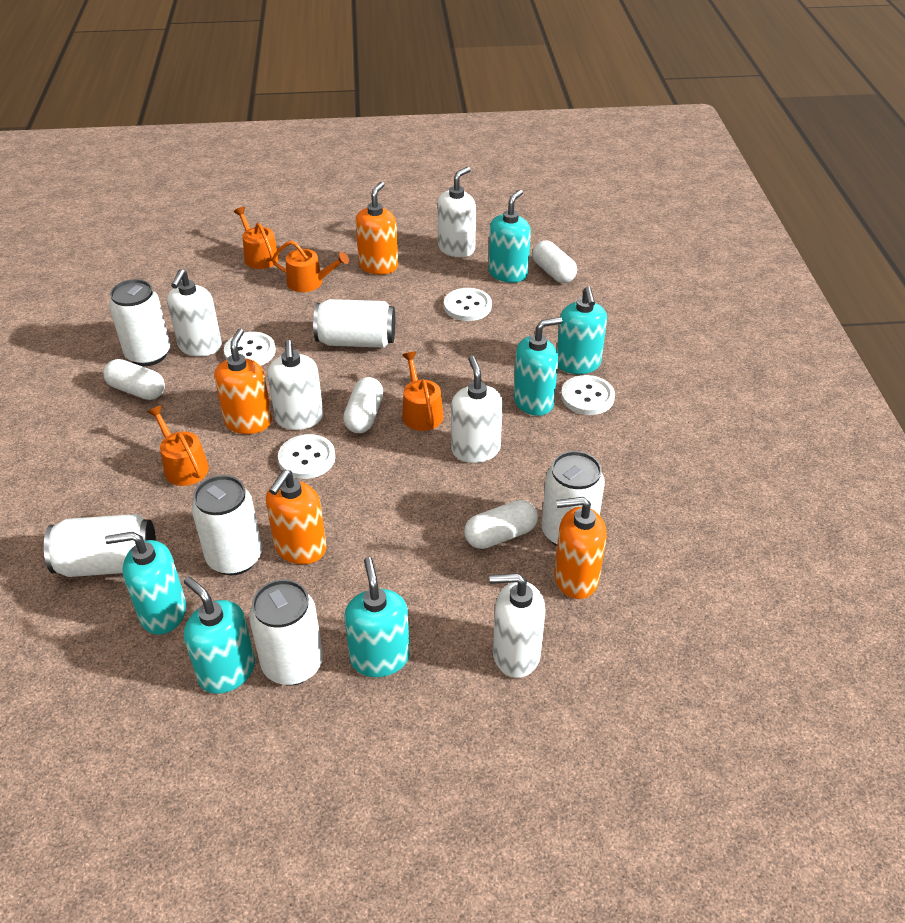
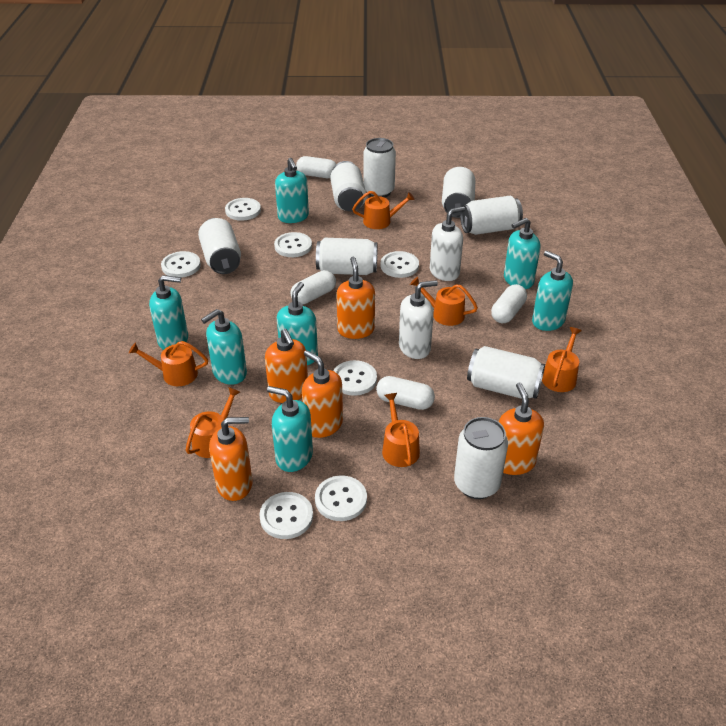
orange soap dispenser: 4 -> 5
orange watering can: 4 -> 6
turquoise soap dispenser: 6 -> 7
white button: 4 -> 7
white can: 6 -> 8
white soap dispenser: 5 -> 2

